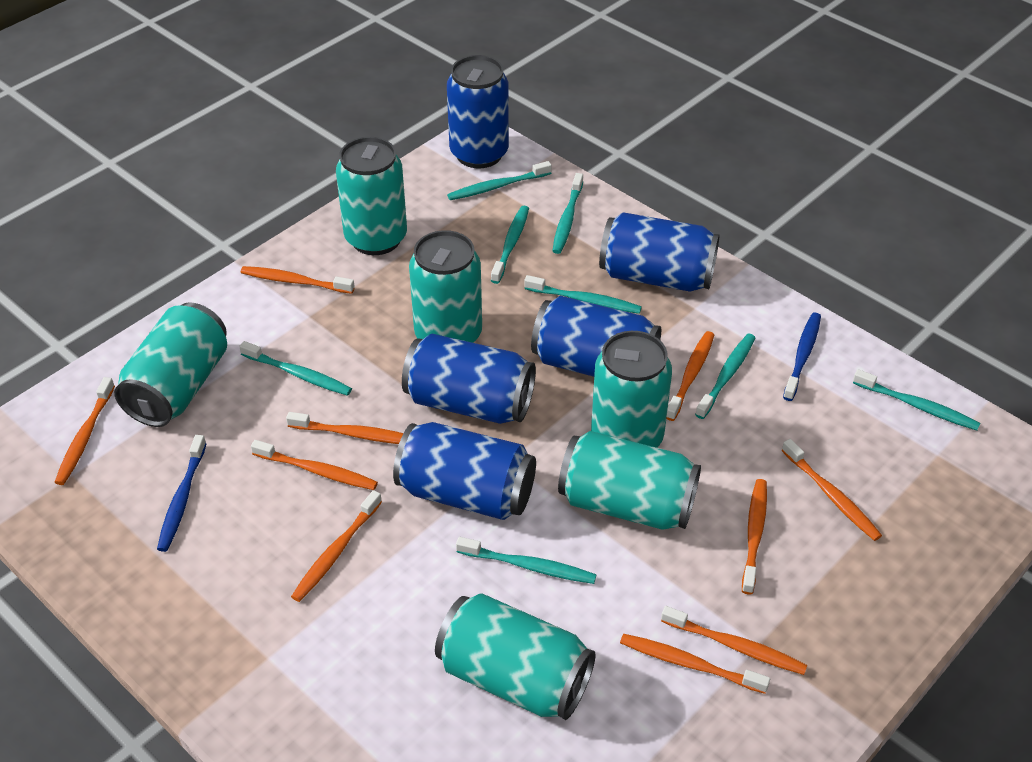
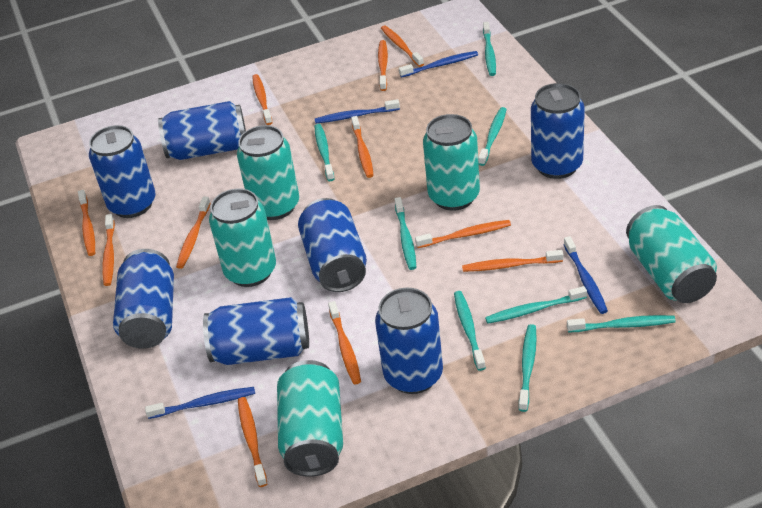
blue can: 5 -> 7
blue toothbrush: 2 -> 4
orange toothbrush: 10 -> 11
turquoise can: 6 -> 5

